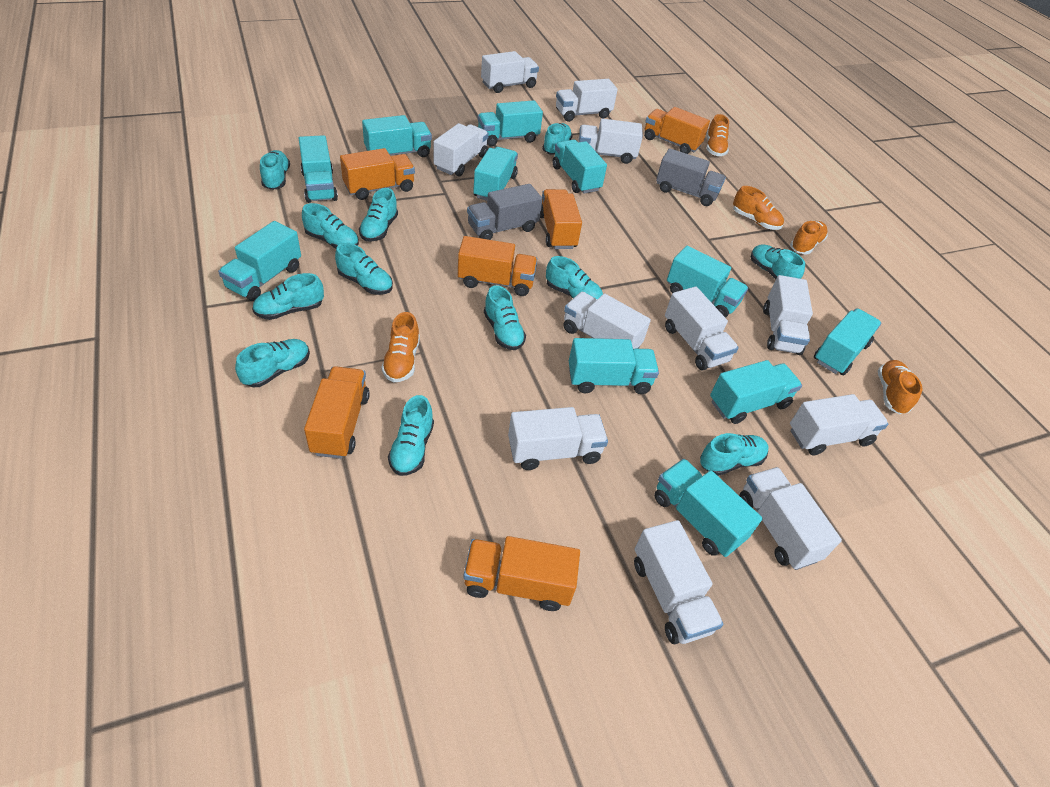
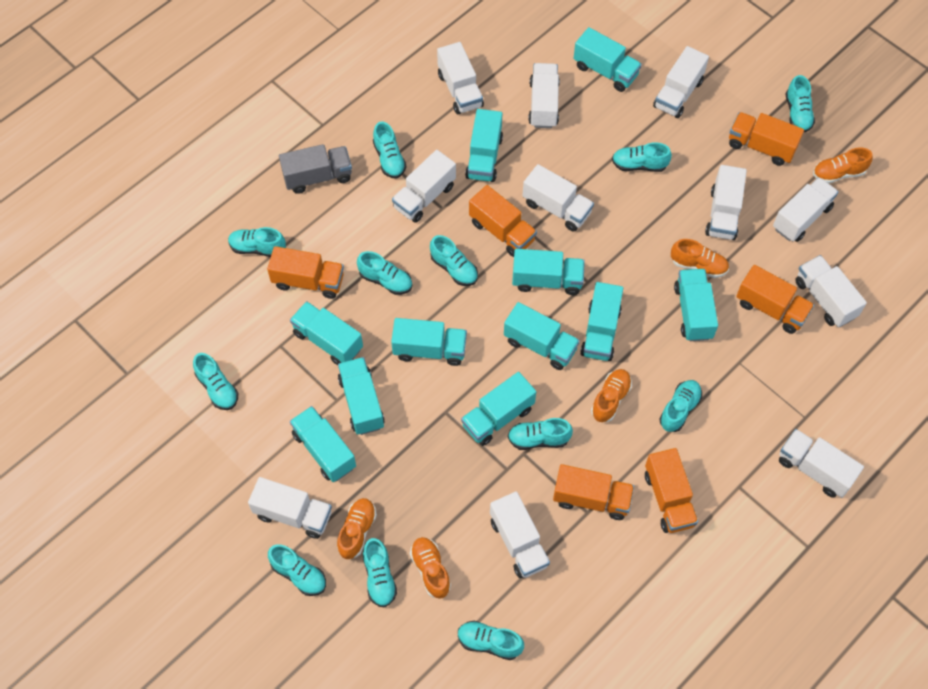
grey truck: 2 -> 1

